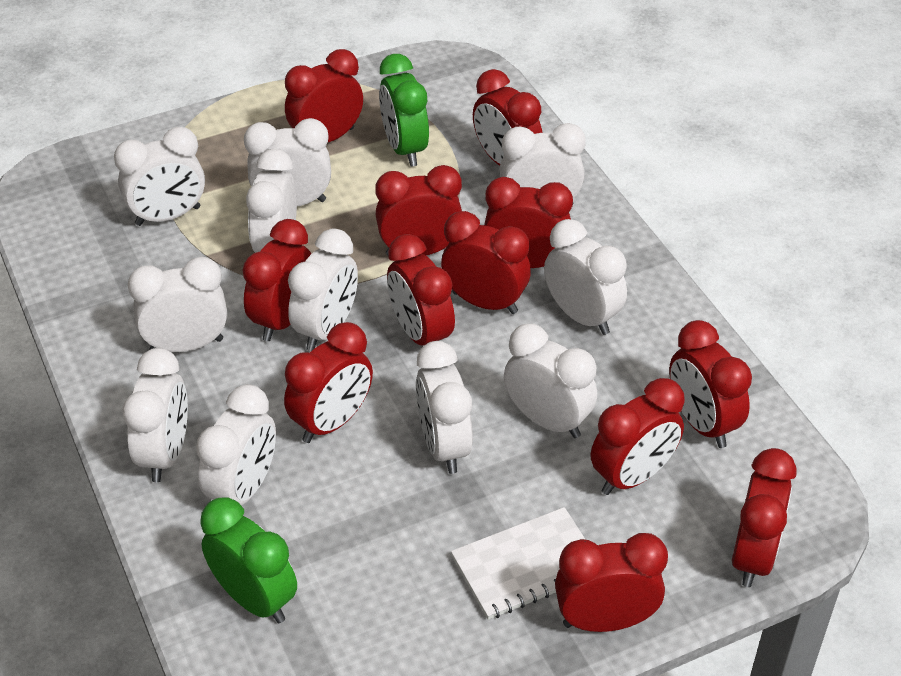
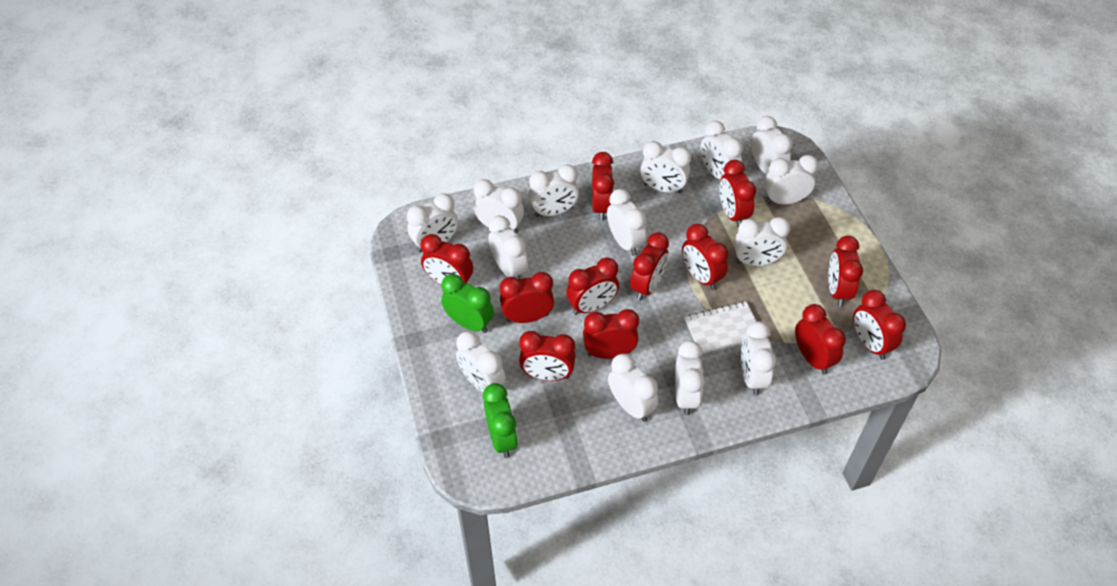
white clock: 11 -> 14

